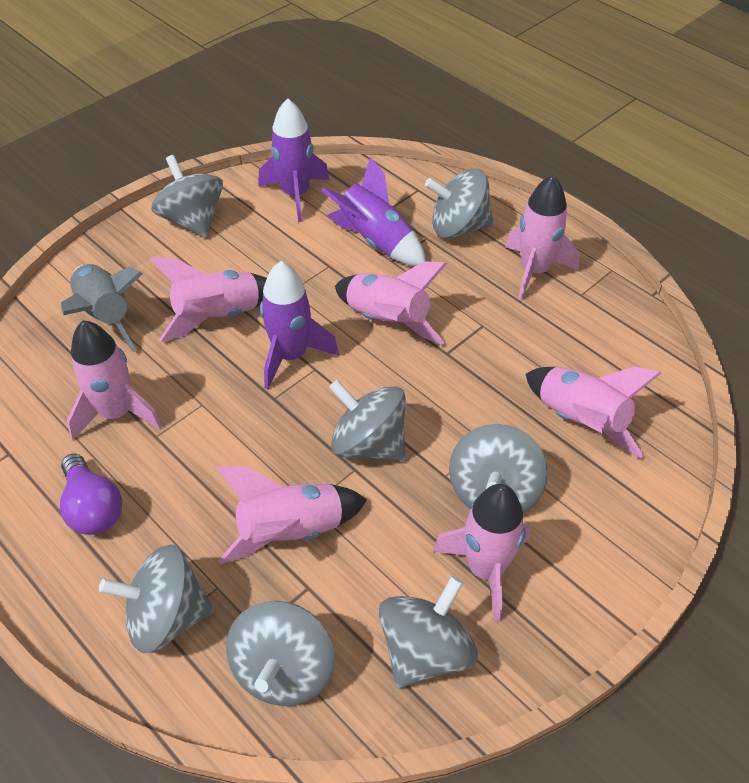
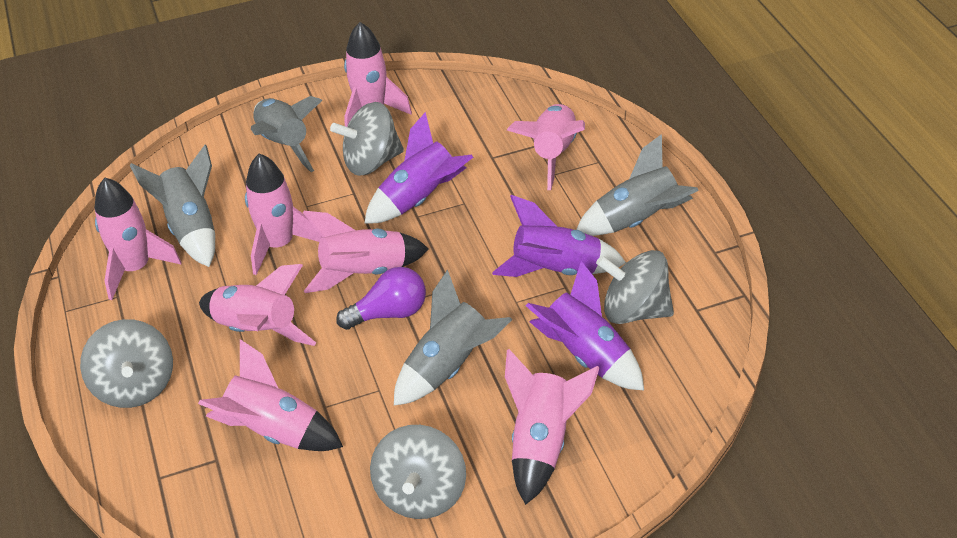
grey rocket: 1 -> 4
grey spinning top: 7 -> 4
pink rocket: 7 -> 8

